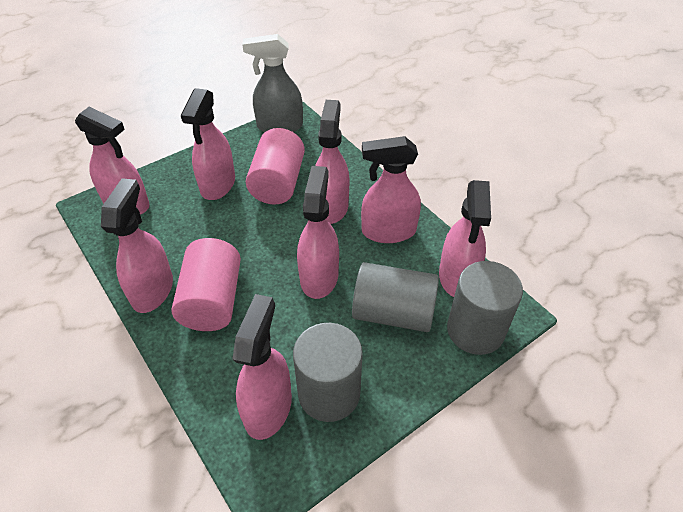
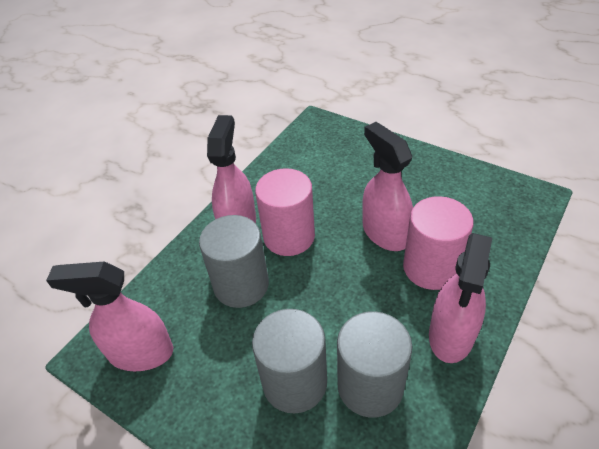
grey spray bottle: 1 -> 0
pink spray bottle: 8 -> 4

